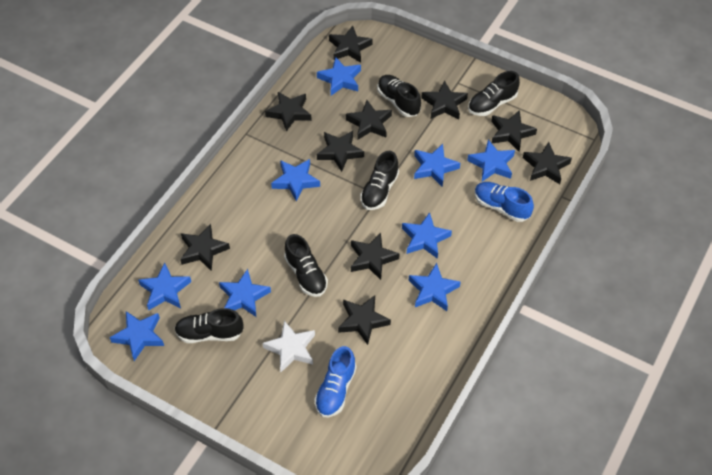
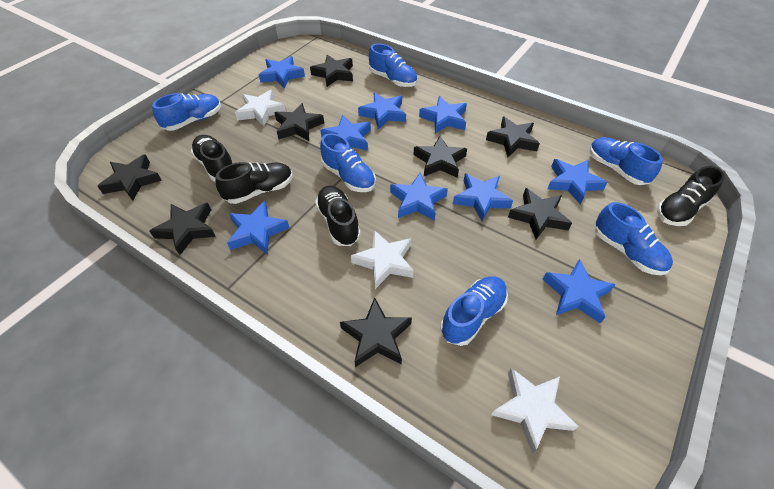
black shoe: 5 -> 4
black star: 10 -> 8
blue shoe: 2 -> 6
white star: 1 -> 3

